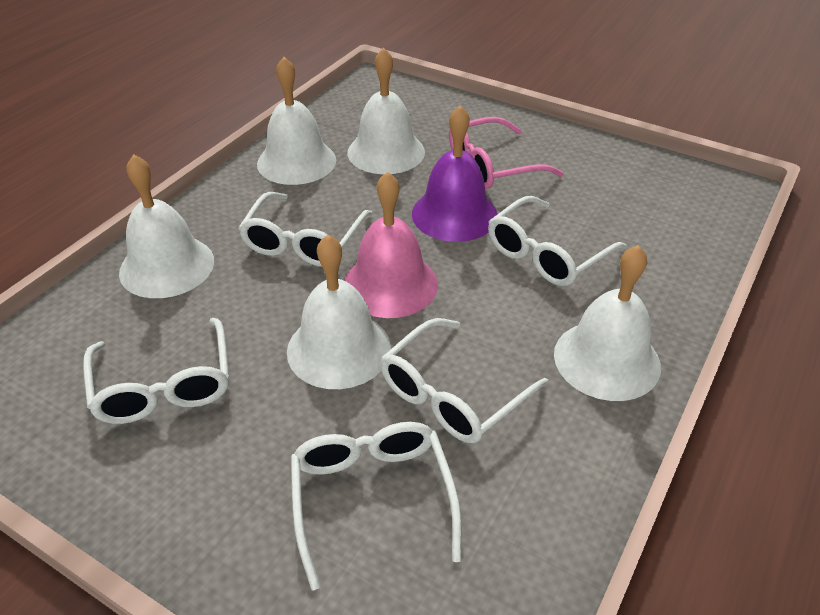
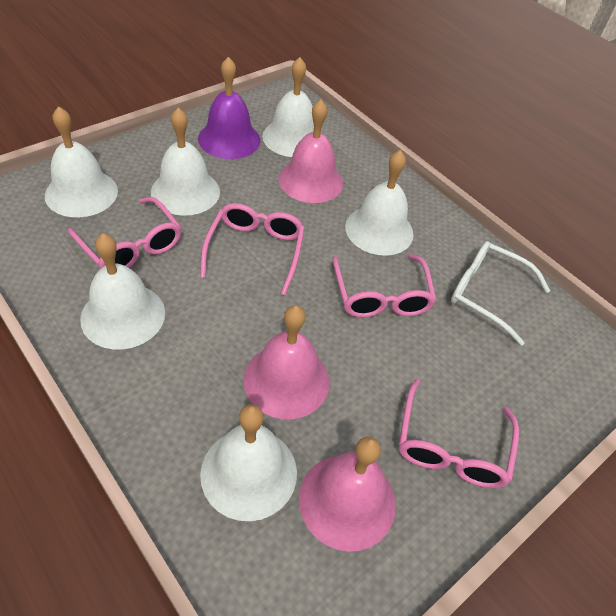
pink bell: 1 -> 3
pink glasses: 1 -> 4
white bell: 5 -> 6
white glasses: 5 -> 1

